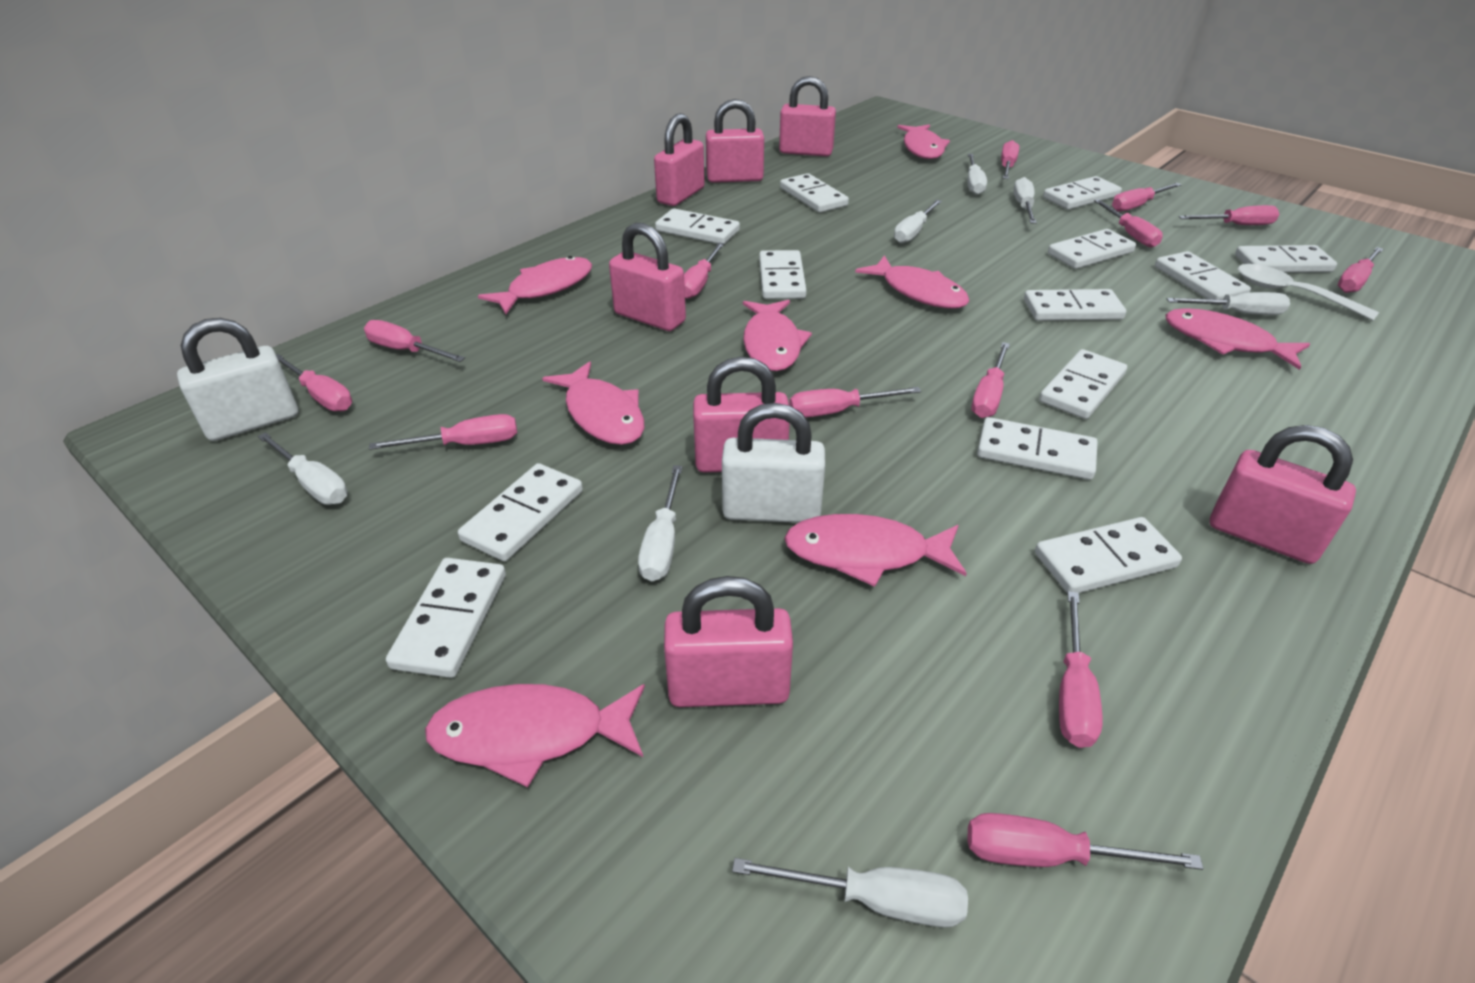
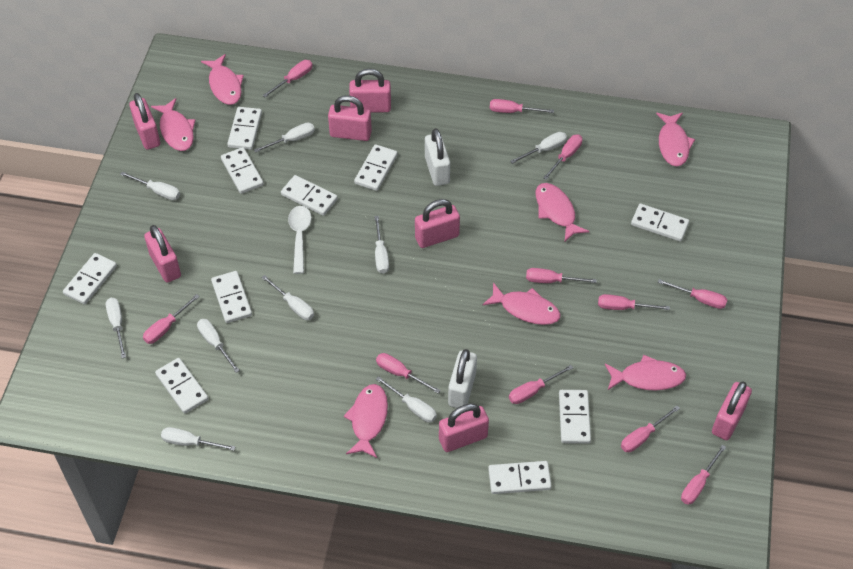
pink fish: 8 -> 7
pink screwdriver: 13 -> 11
white domino: 13 -> 10
white screwdriver: 7 -> 9

